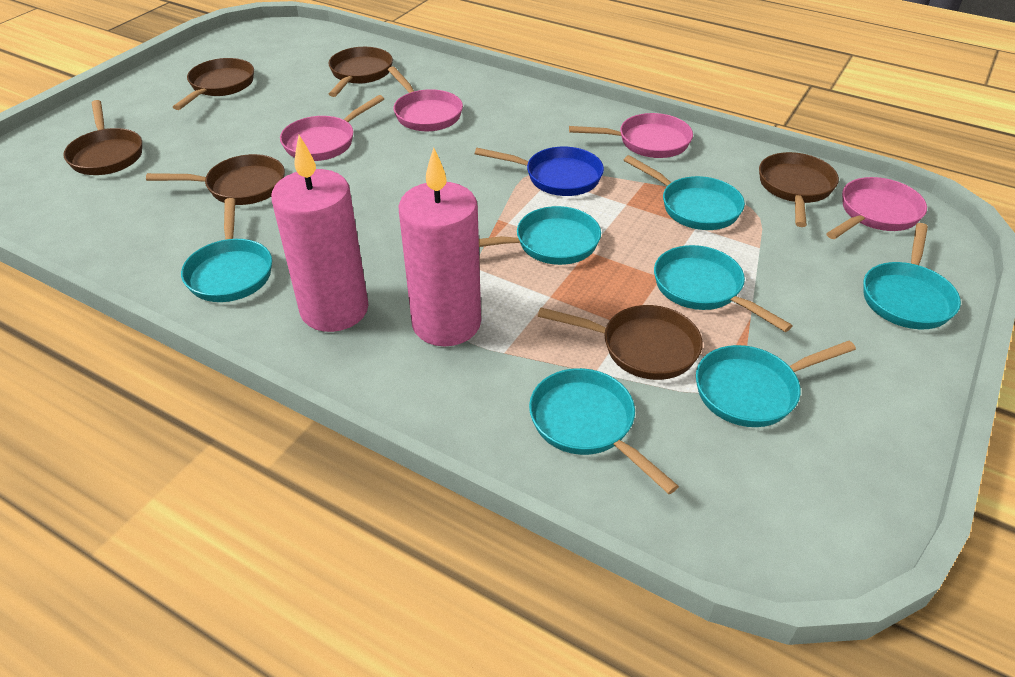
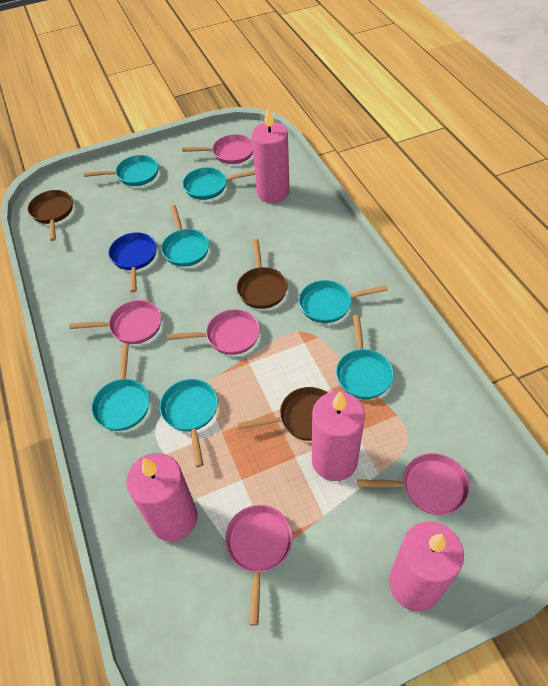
brown pan: 6 -> 3
pink candle: 2 -> 4
pink pan: 4 -> 5

